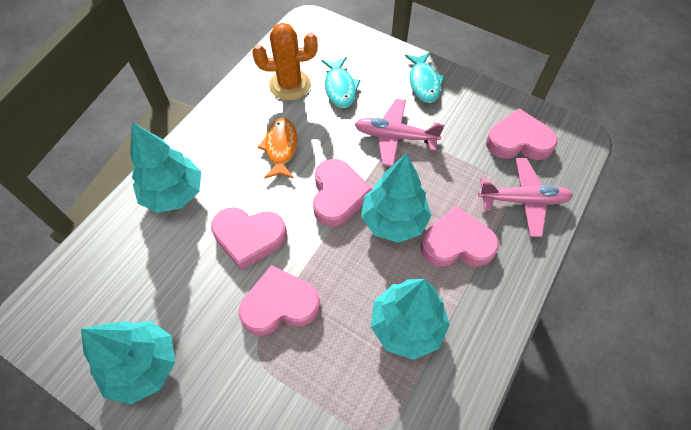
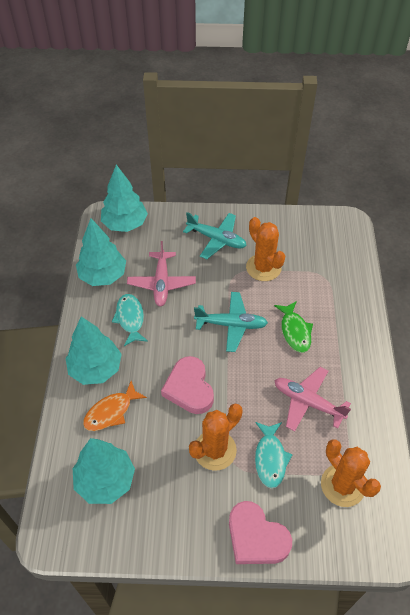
green fish: 0 -> 1
orange cactus: 1 -> 3
pink heart: 5 -> 2
turquoise plane: 0 -> 2

